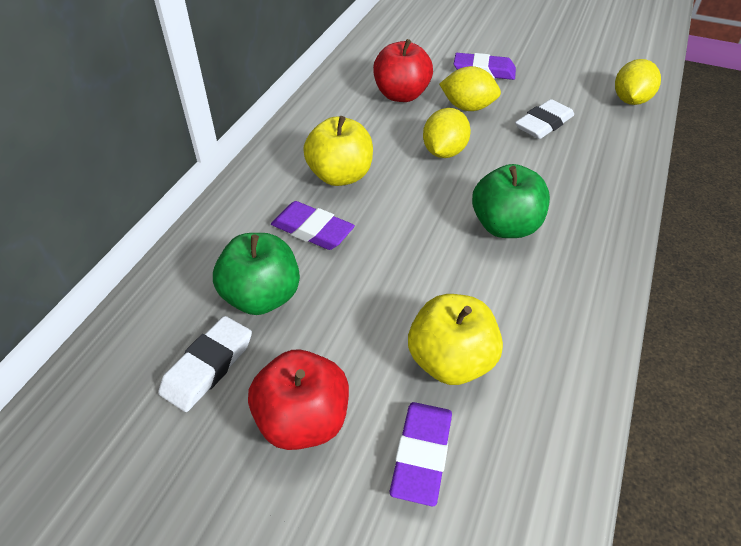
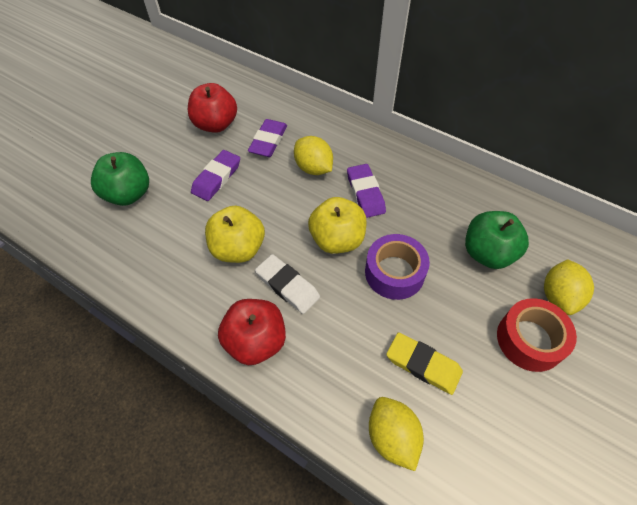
purple tape: 0 -> 1
red tape: 0 -> 1
white eraser: 2 -> 1
yellow eraser: 0 -> 1

